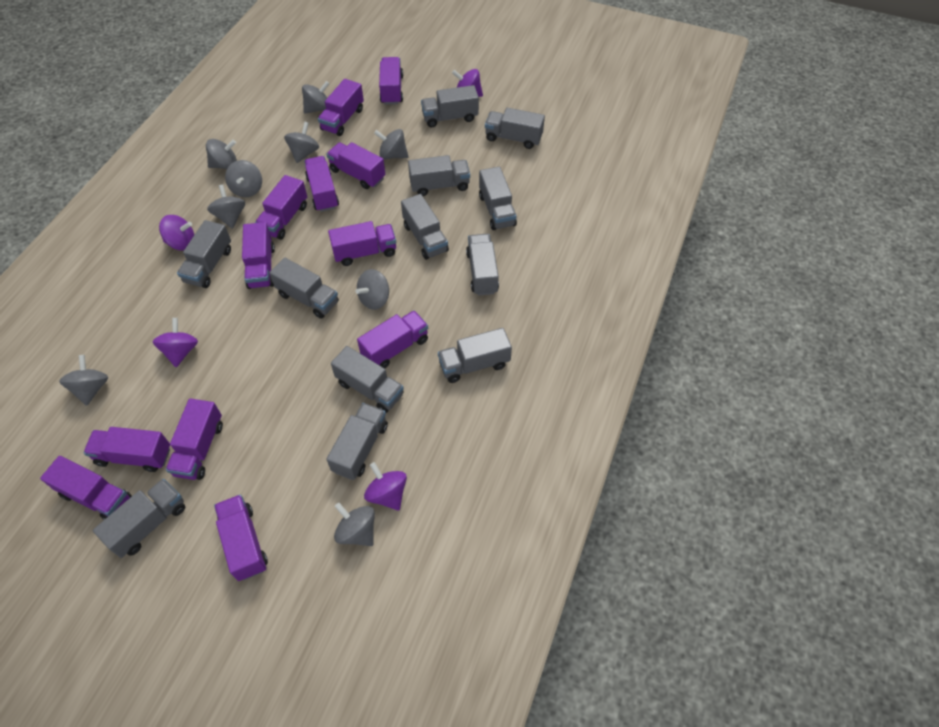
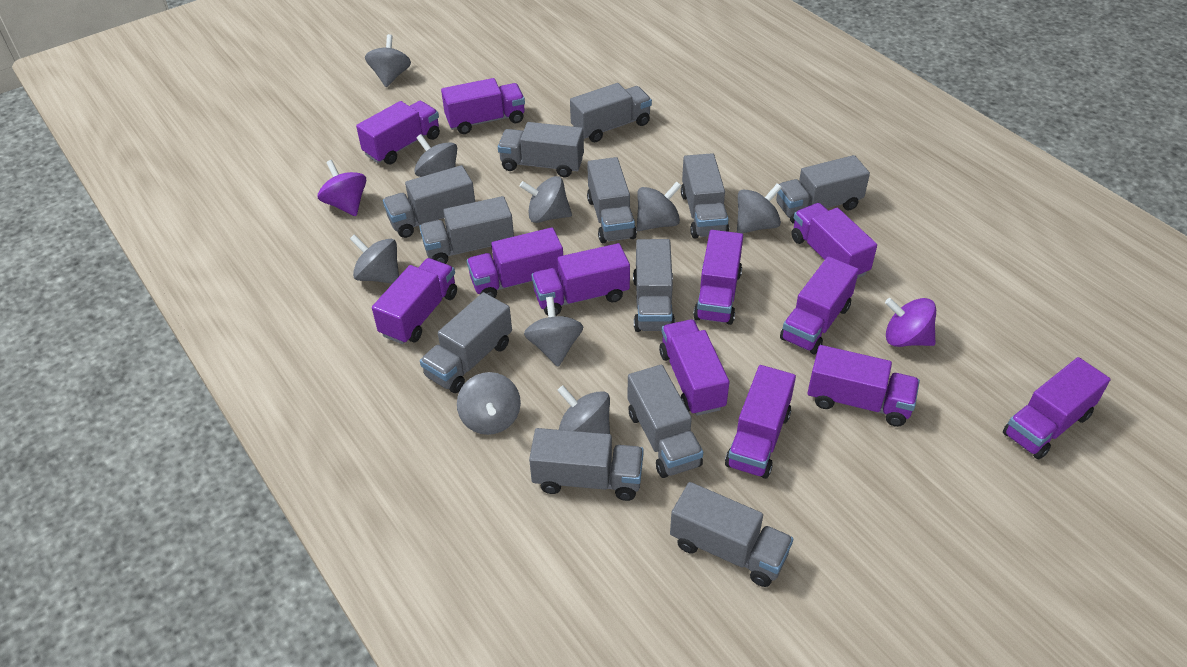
purple spinning top: 4 -> 2

